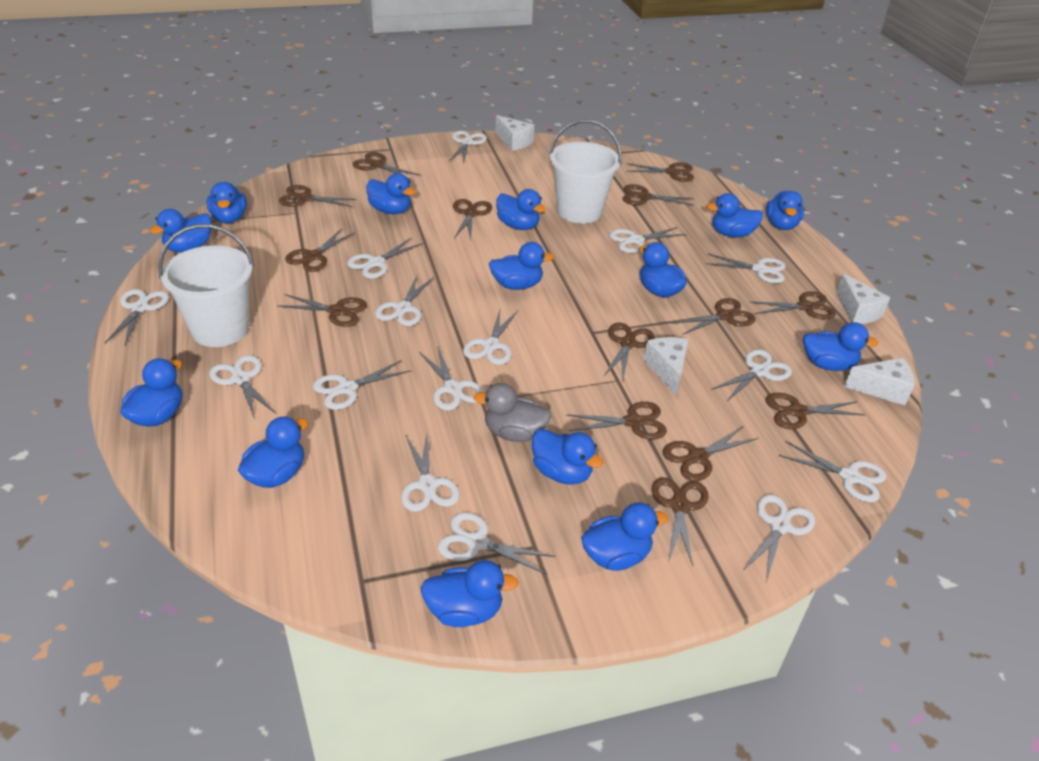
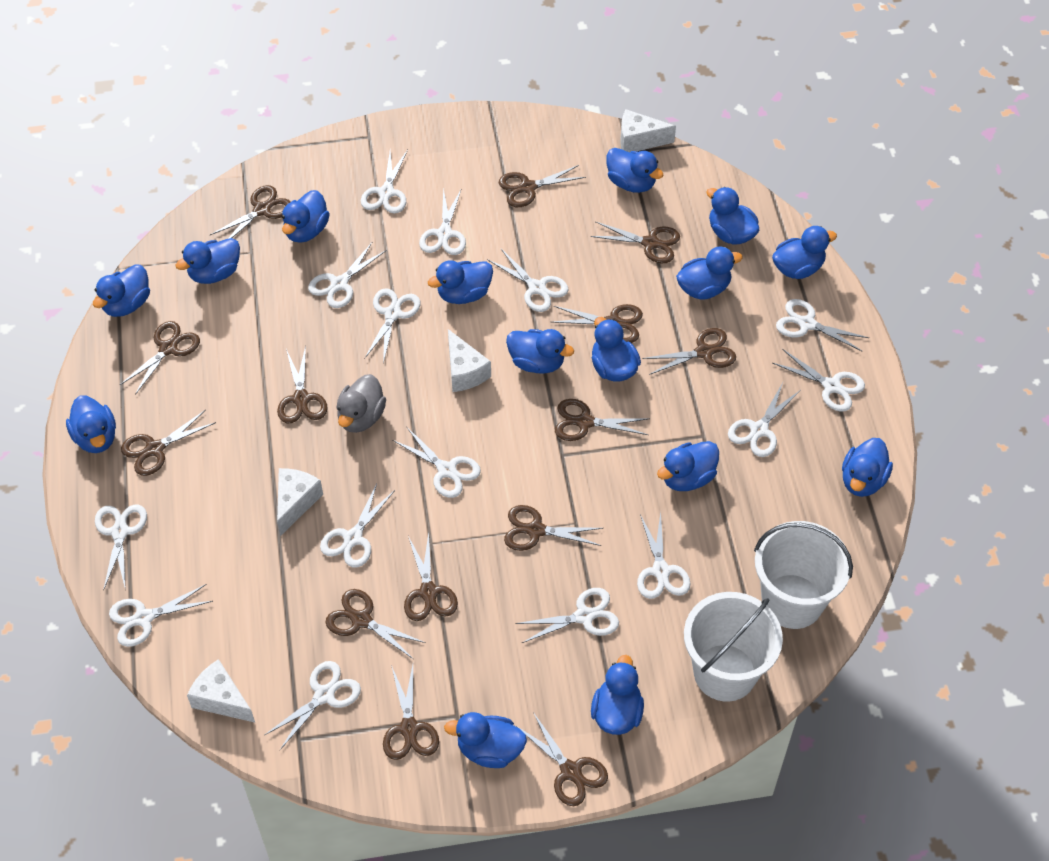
blue duck: 14 -> 15

